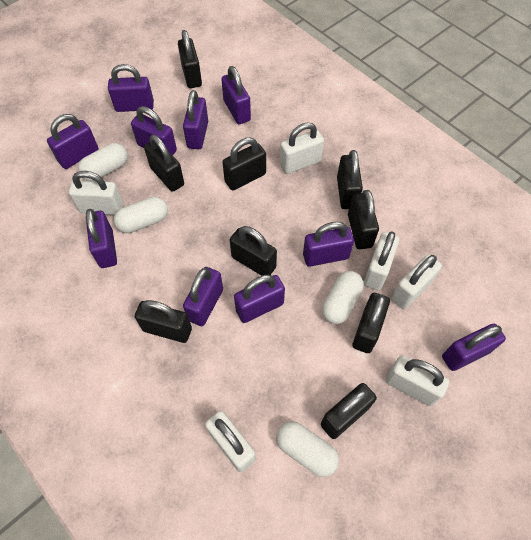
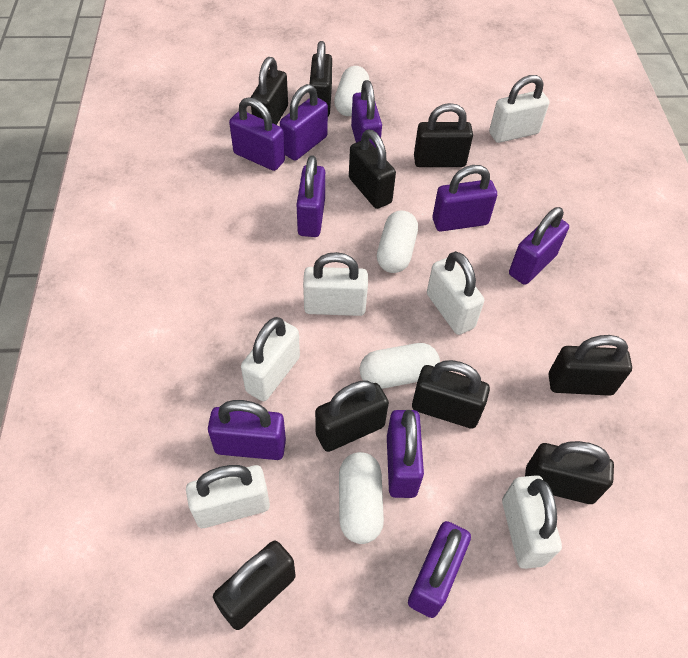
purple padlock: 10 -> 9

